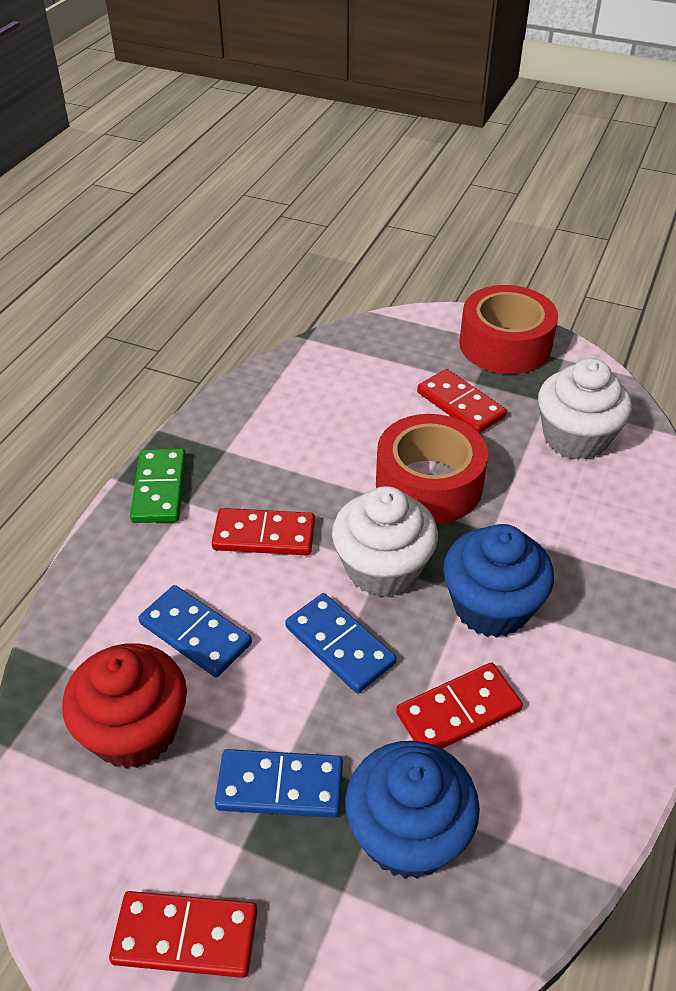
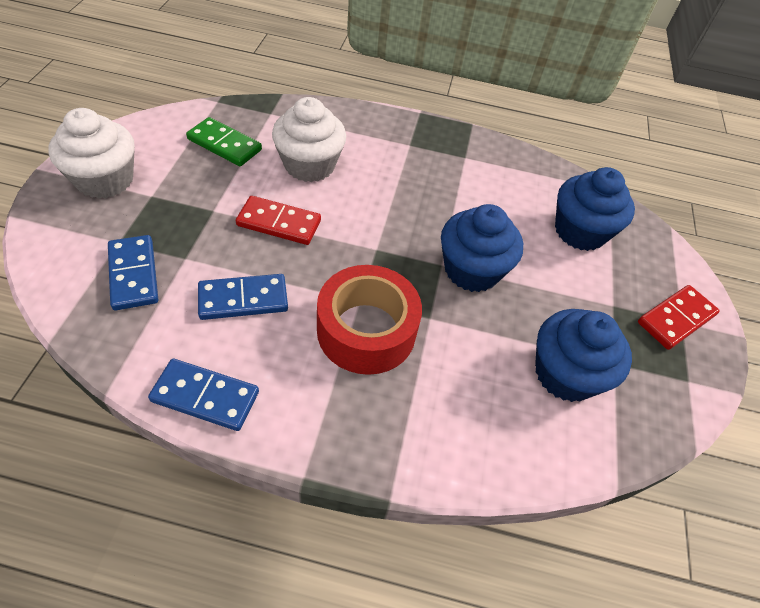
blue cupcake: 2 -> 3
red cupcake: 1 -> 0
red domino: 4 -> 2
red tape: 2 -> 1

